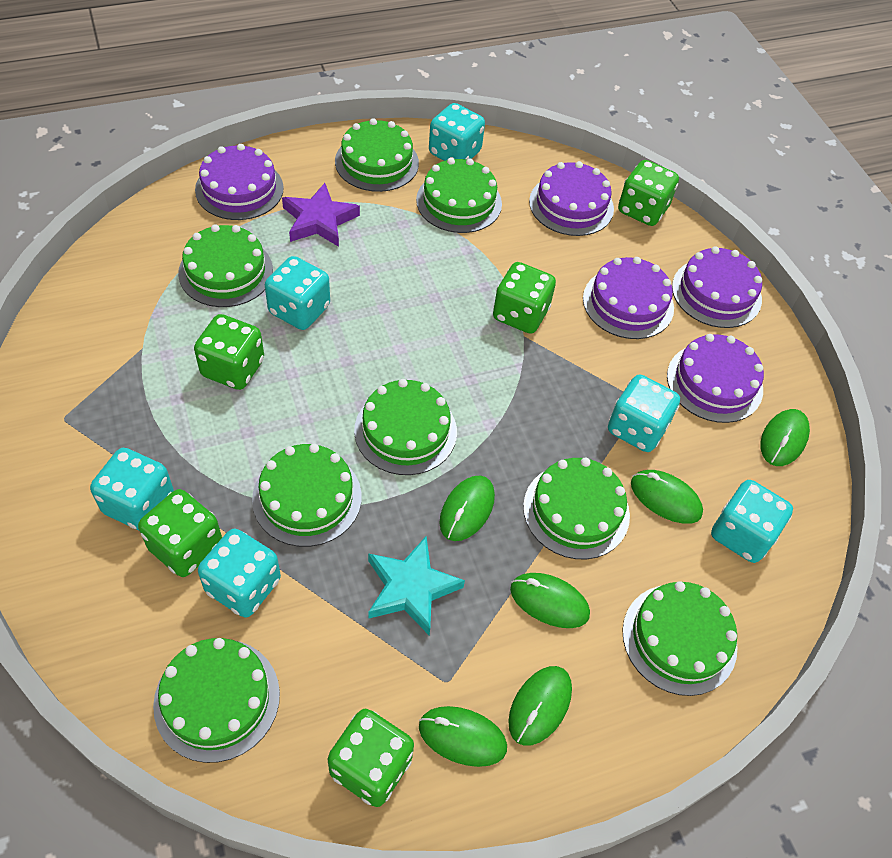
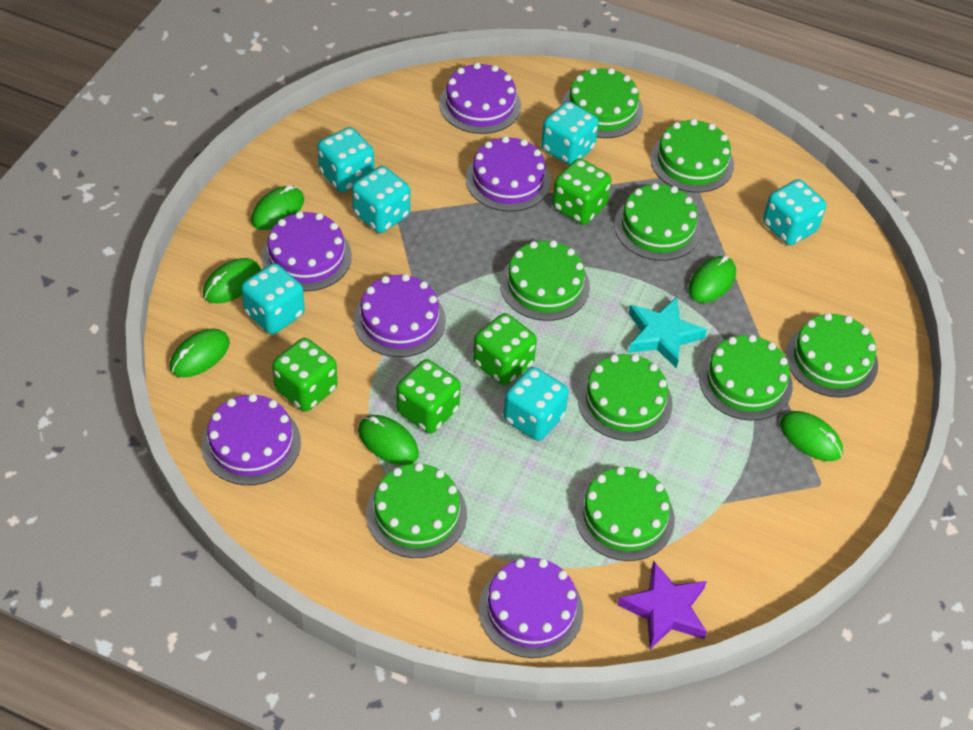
green cake: 8 -> 9
green dice: 5 -> 4
purple cake: 5 -> 6

